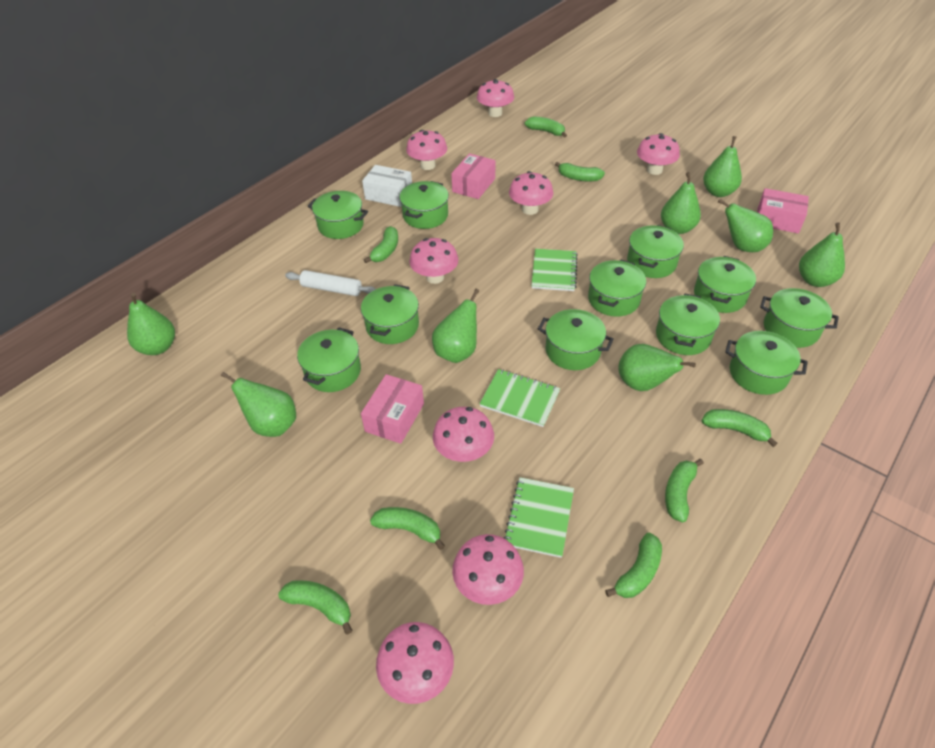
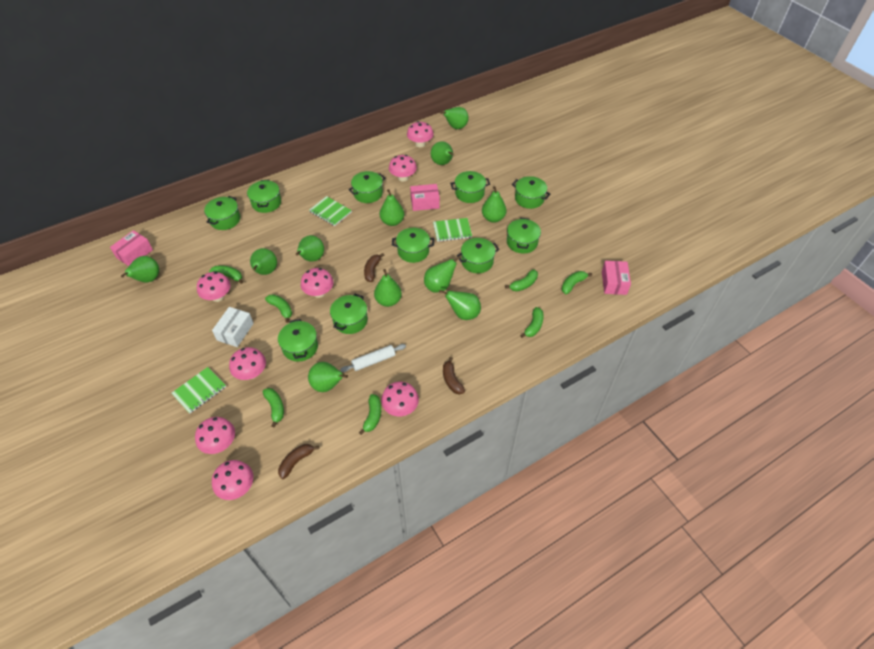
brown banana: 0 -> 3
green banana: 8 -> 7
green pear: 8 -> 11
green pot: 11 -> 10

